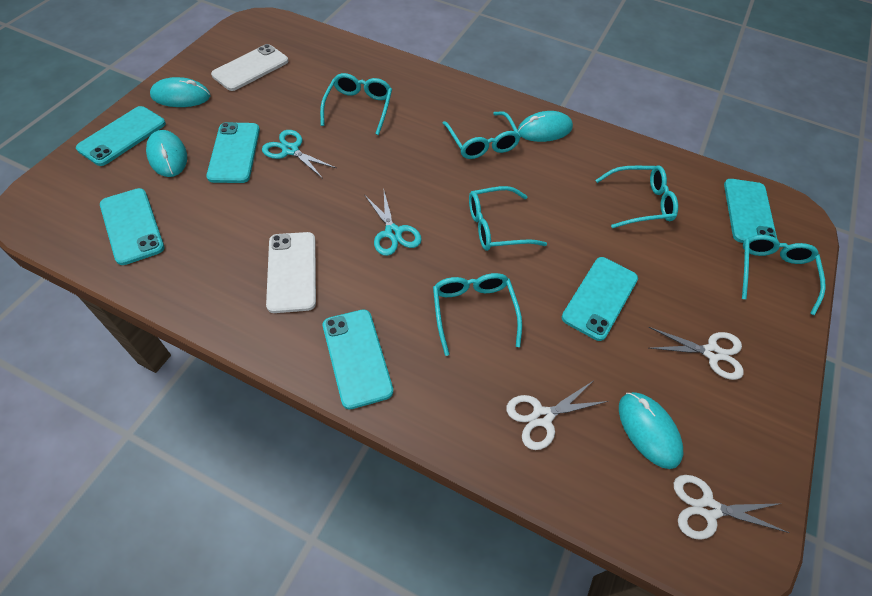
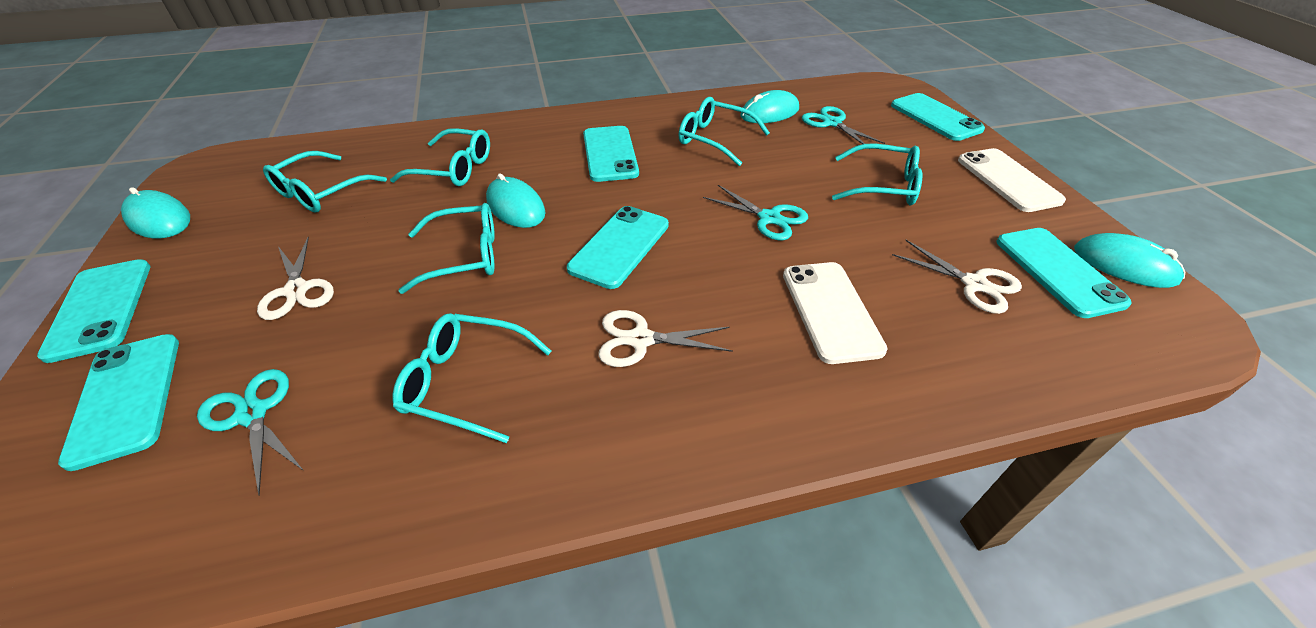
turquoise scissors: 2 -> 3

